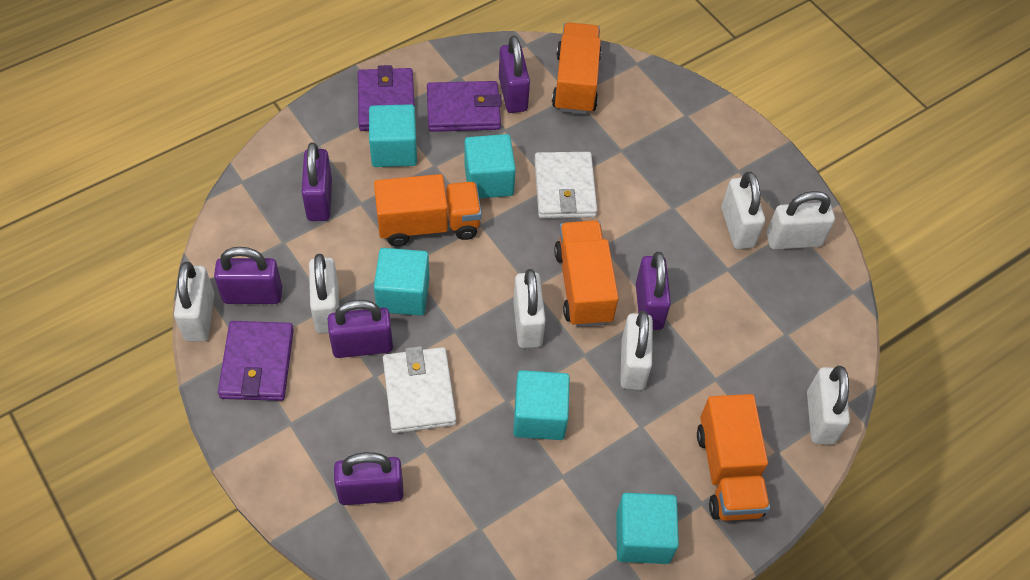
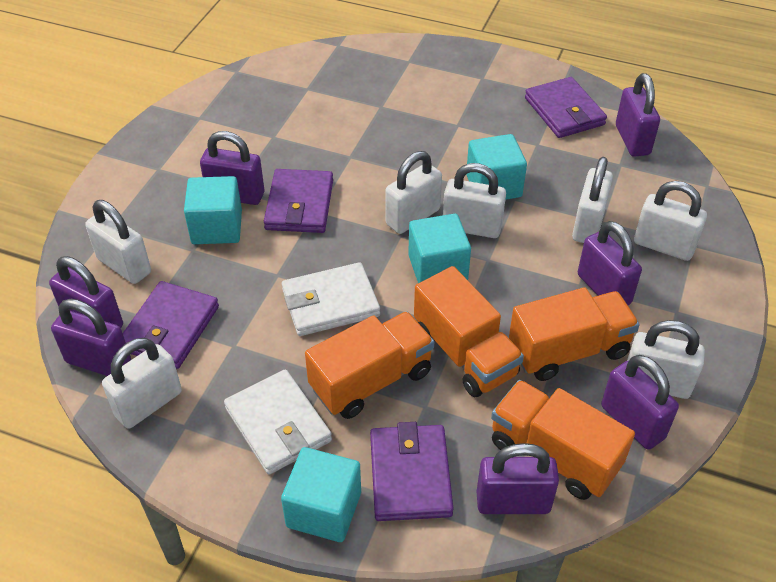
purple padlock: 6 -> 7
purple wallet: 3 -> 4
turquoise cube: 5 -> 4

